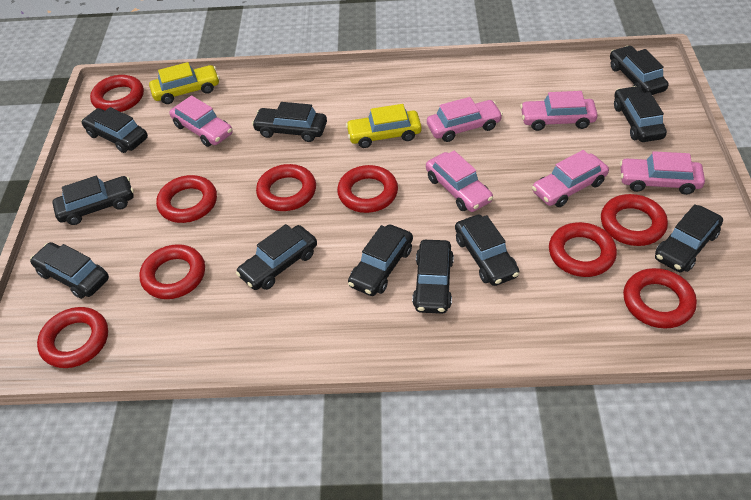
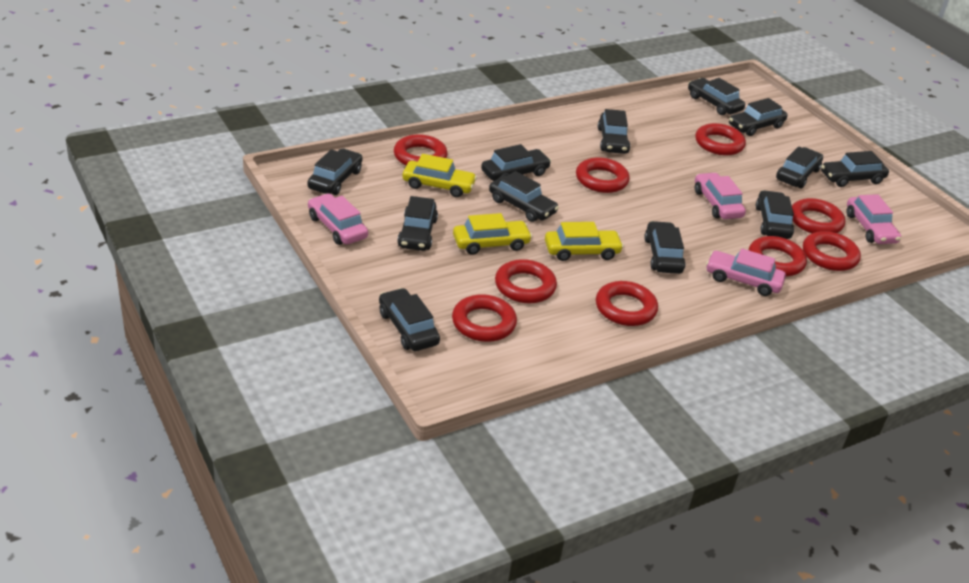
black car: 11 -> 12
pink car: 6 -> 4
yellow car: 2 -> 3

